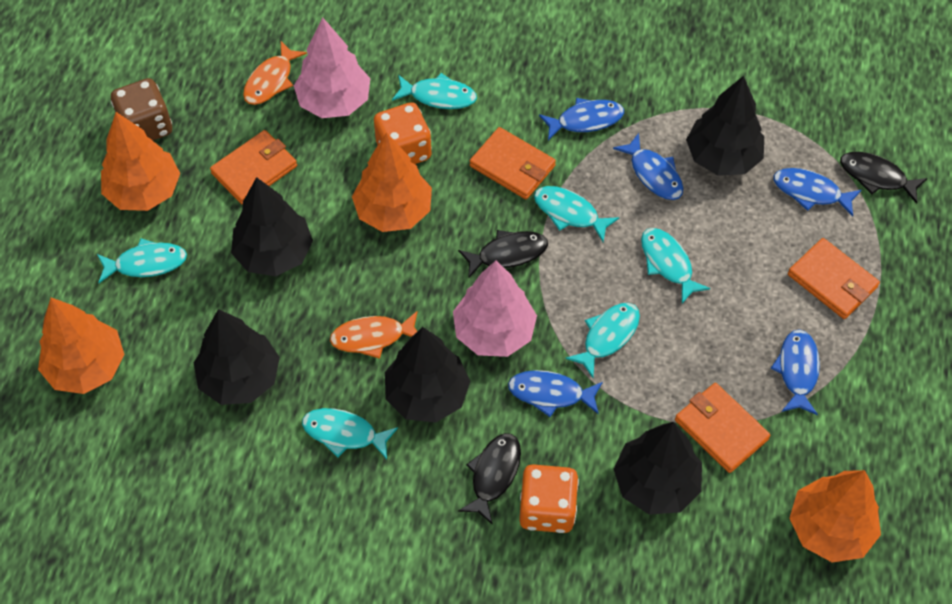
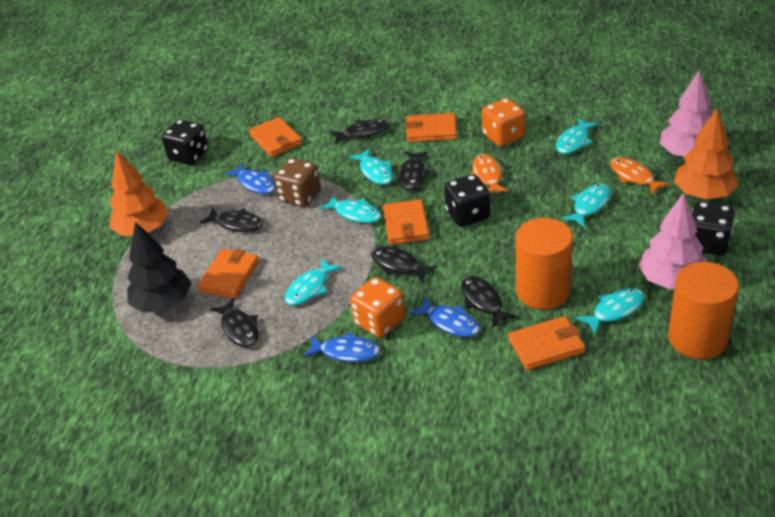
black dice: 0 -> 3
black fish: 3 -> 6
black tree: 5 -> 1
blue fish: 5 -> 3
orange cylinder: 0 -> 2
orange tree: 4 -> 2
orange wallet: 4 -> 5

